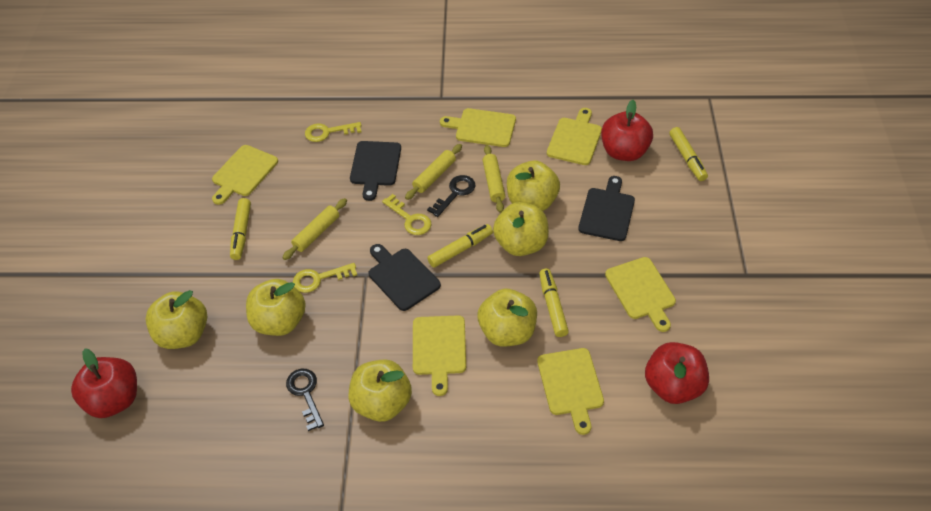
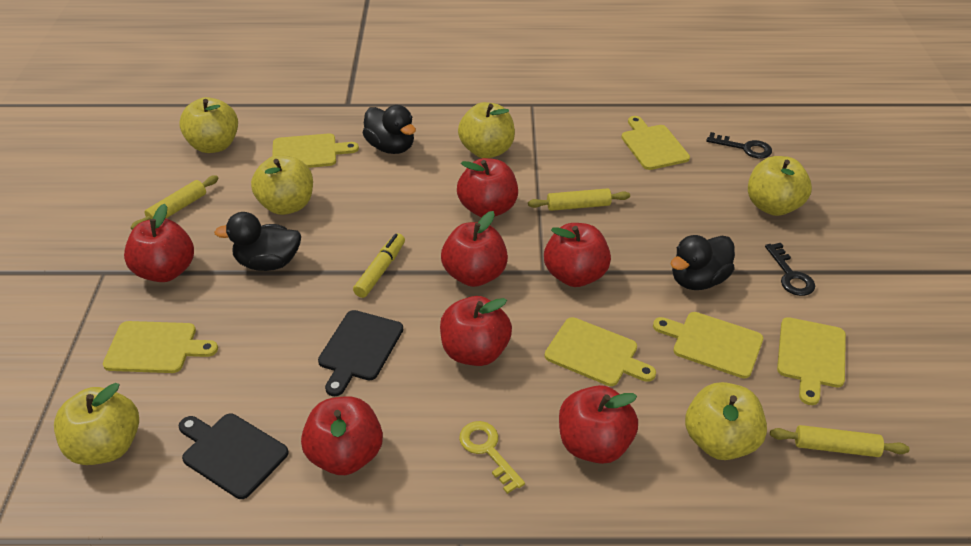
black cutting board: 3 -> 2
black duck: 0 -> 3
red apple: 3 -> 7
yellow key: 3 -> 1
yellow marker: 4 -> 1

